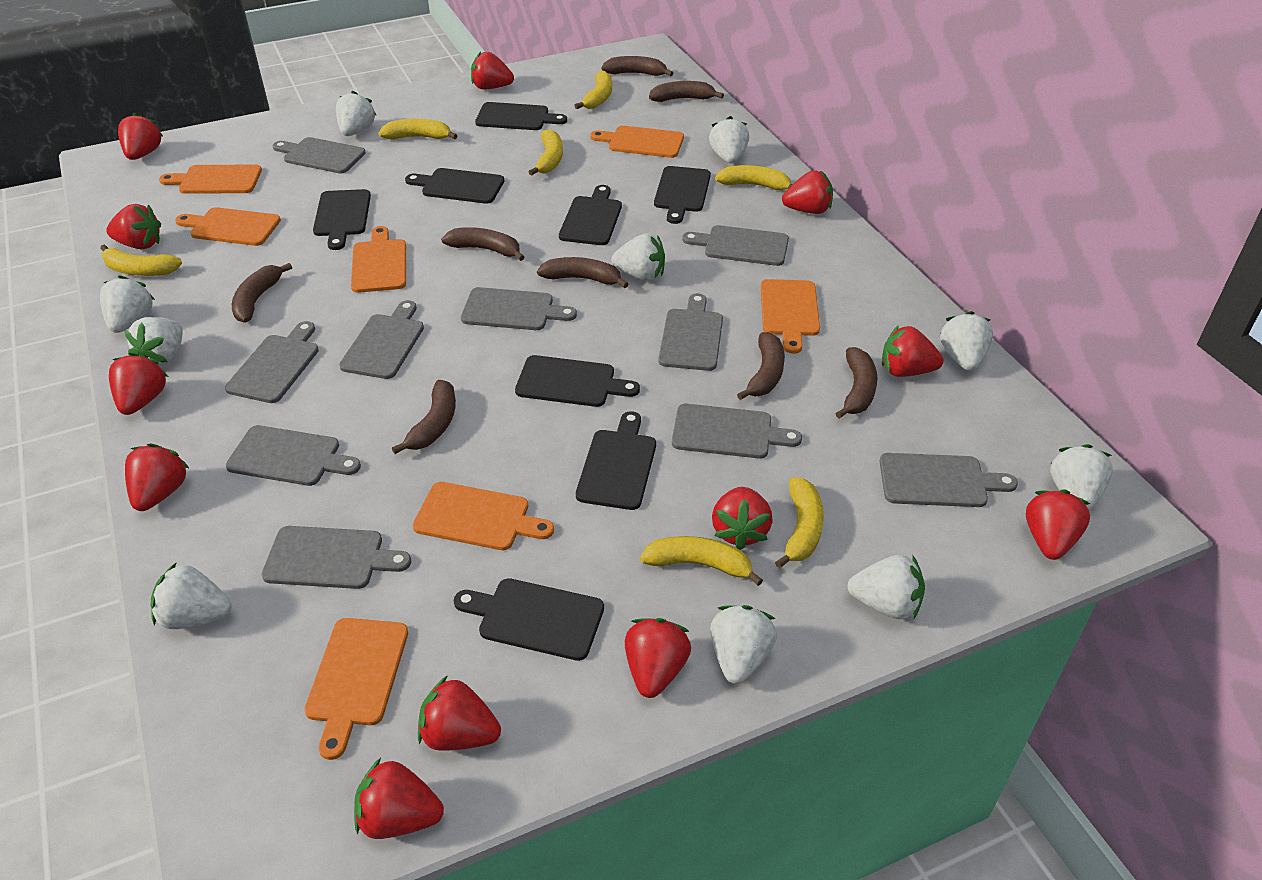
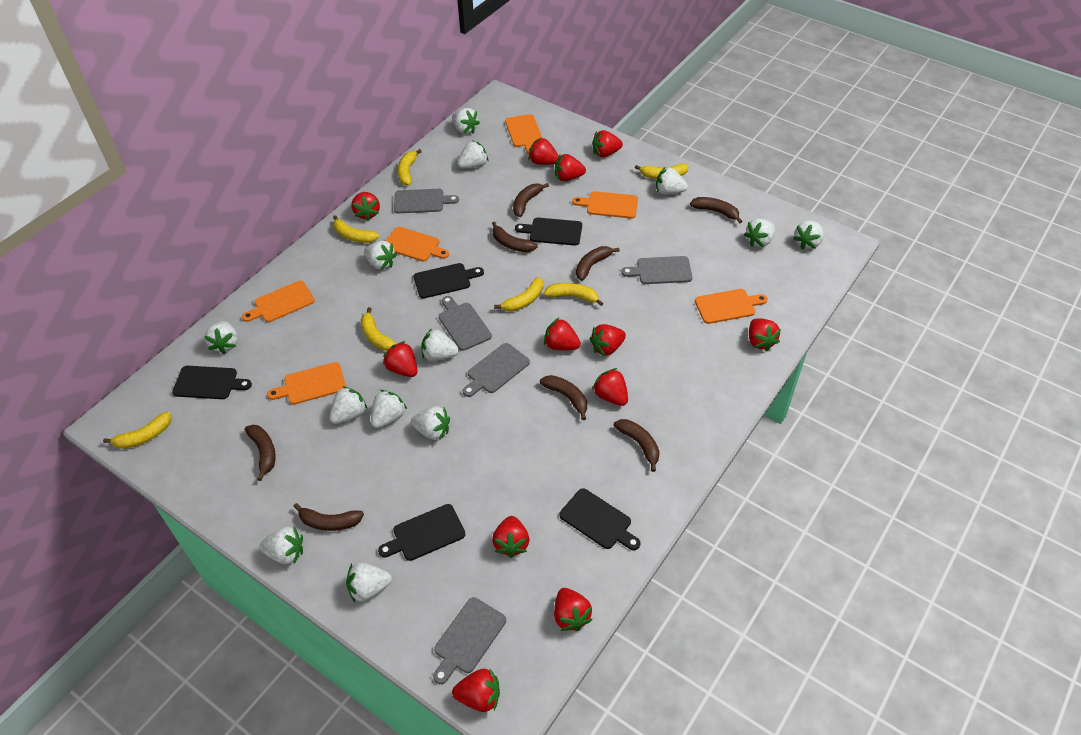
black cutting board: 8 -> 5
grey cutting board: 10 -> 5
orange cutting board: 7 -> 6
white strawberry: 10 -> 13

